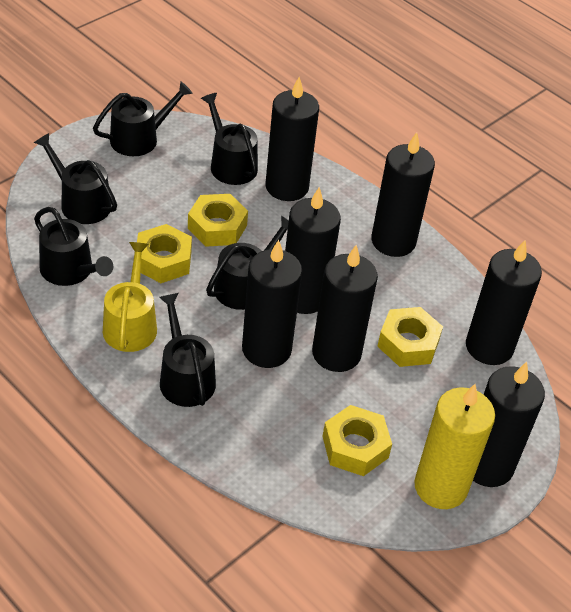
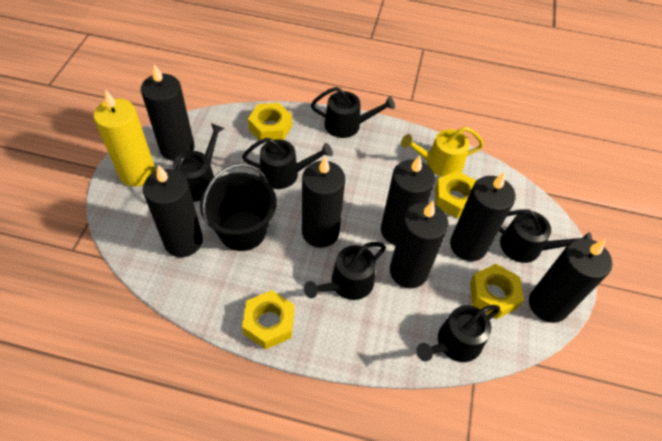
black bucket: 0 -> 1

